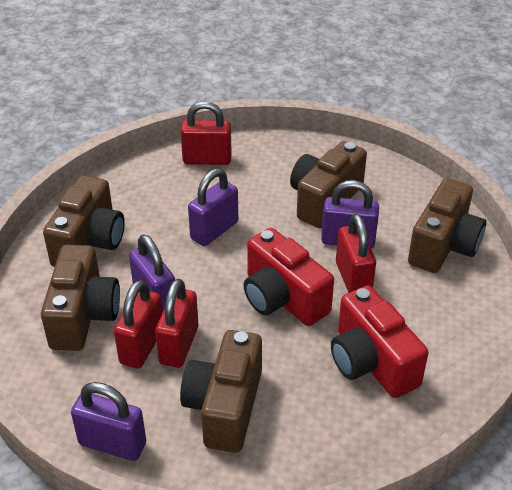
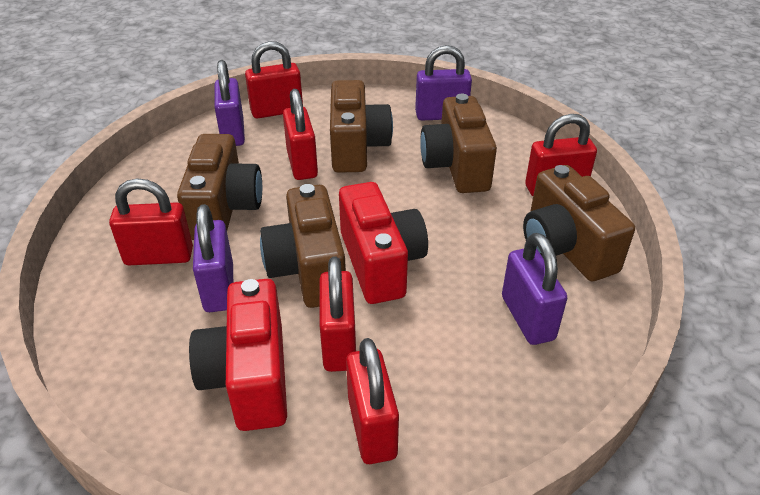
red padlock: 4 -> 6

